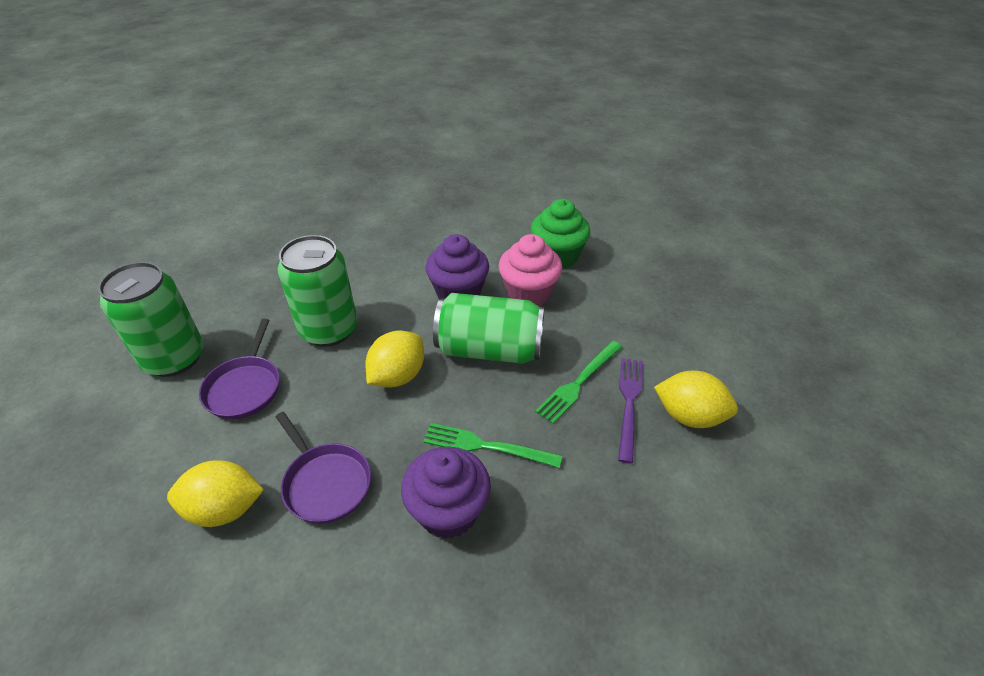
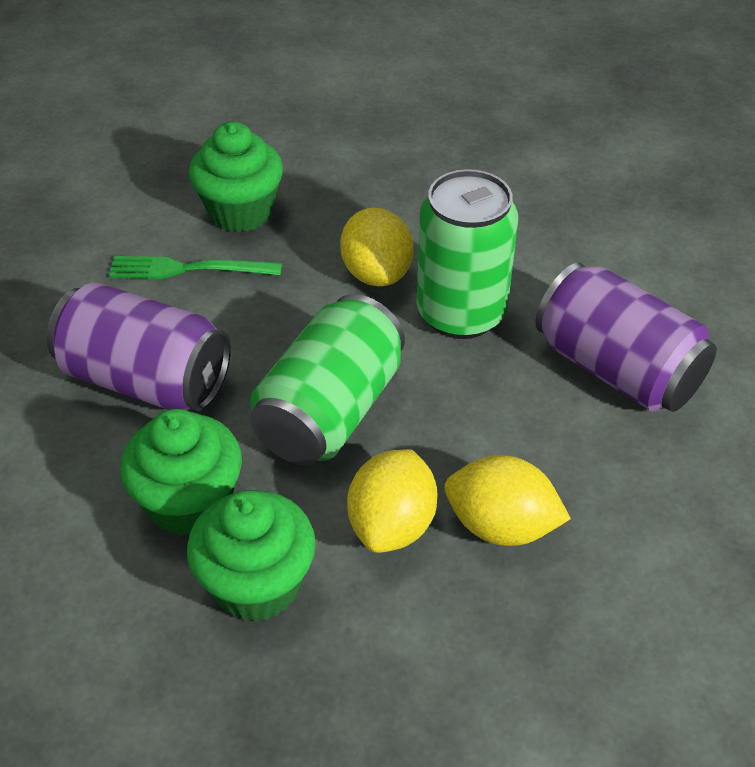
green can: 3 -> 2
green cupcake: 1 -> 3
green fork: 2 -> 1
pink cupcake: 1 -> 0
purple can: 0 -> 2
purple cupcake: 2 -> 0
purple fork: 1 -> 0
purple pan: 2 -> 0

